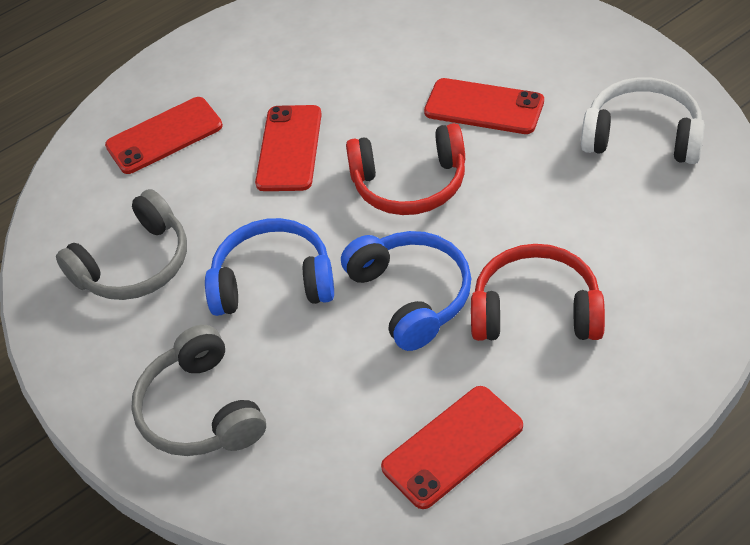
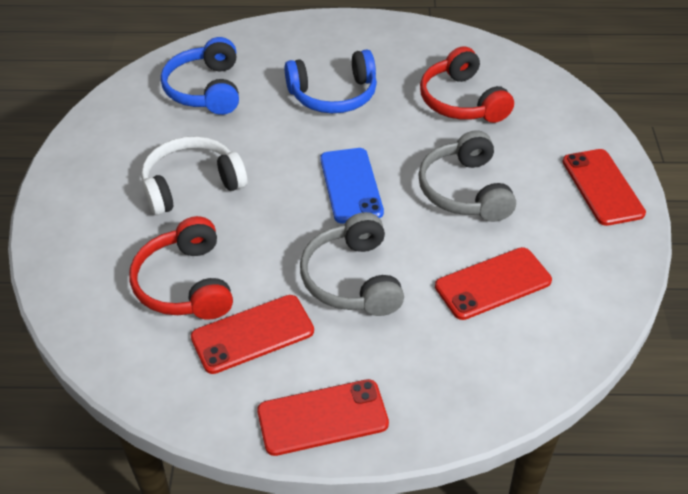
blue phone: 0 -> 1

